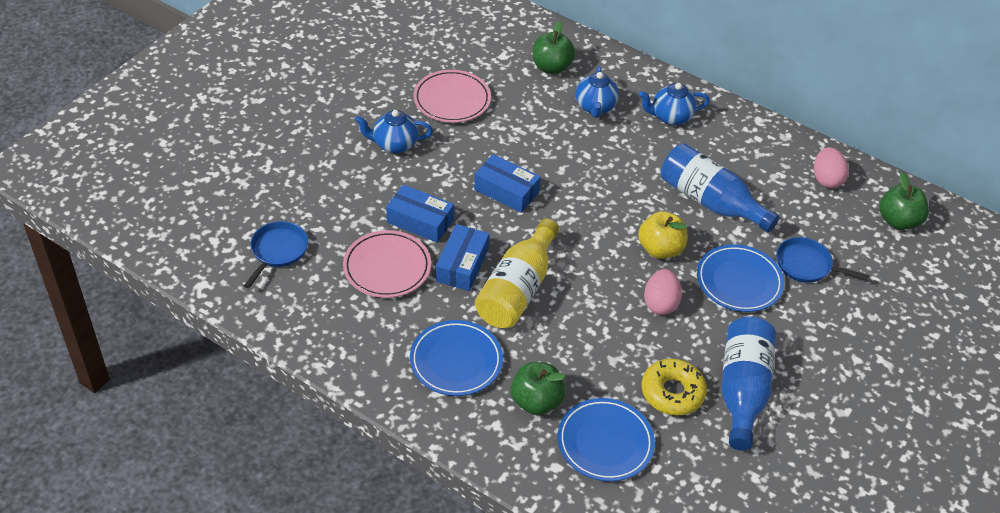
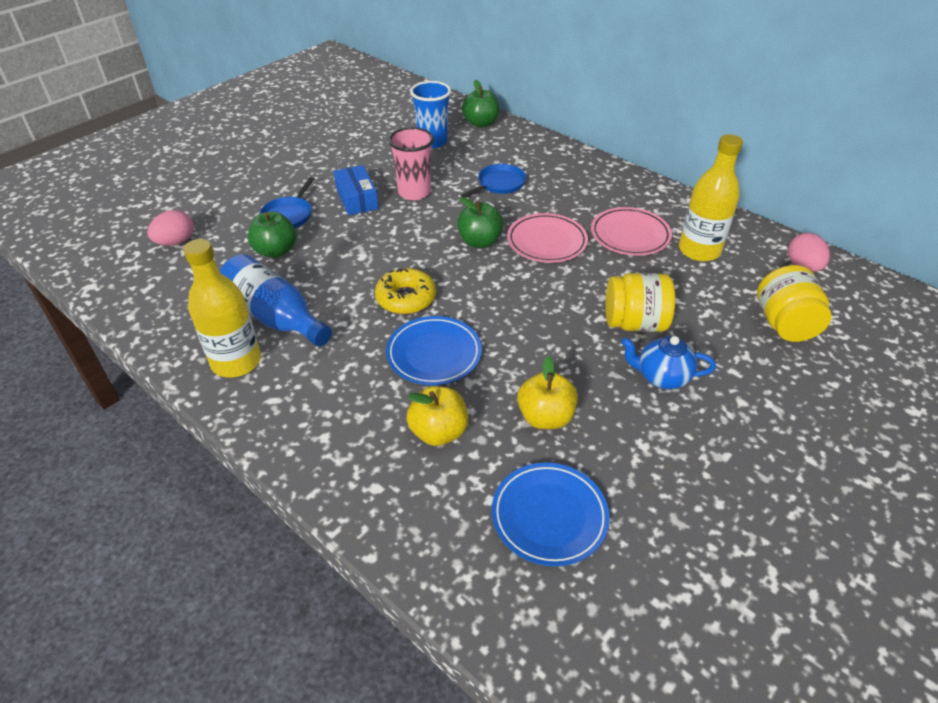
blue bottle: 2 -> 1
blue box: 3 -> 1
blue cup: 0 -> 1
blue plate: 3 -> 2
blue teapot: 3 -> 1
pink cup: 0 -> 1
yellow apple: 1 -> 2
yellow bottle: 1 -> 2
yellow jar: 0 -> 2

